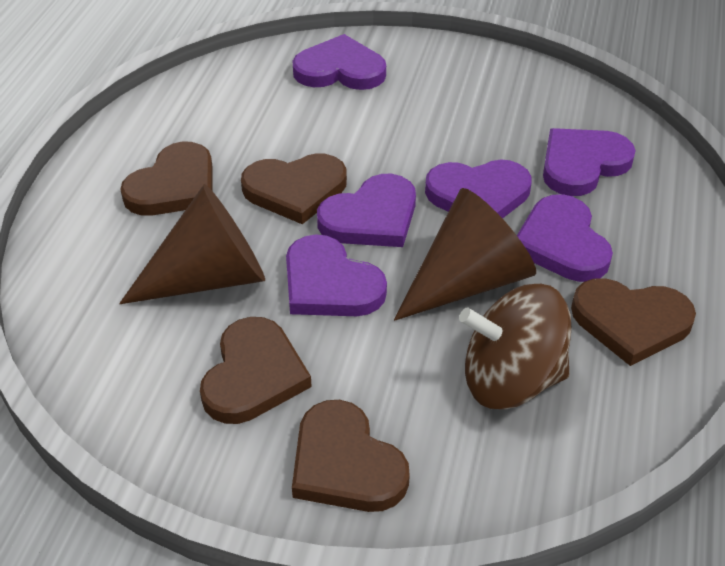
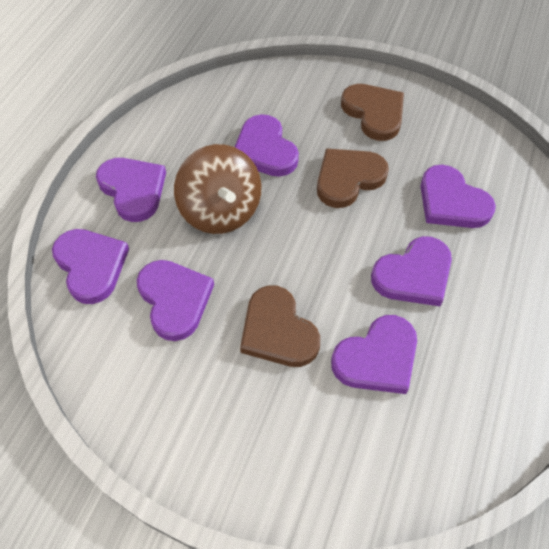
brown cone: 2 -> 0
brown heart: 5 -> 3
purple heart: 6 -> 7

